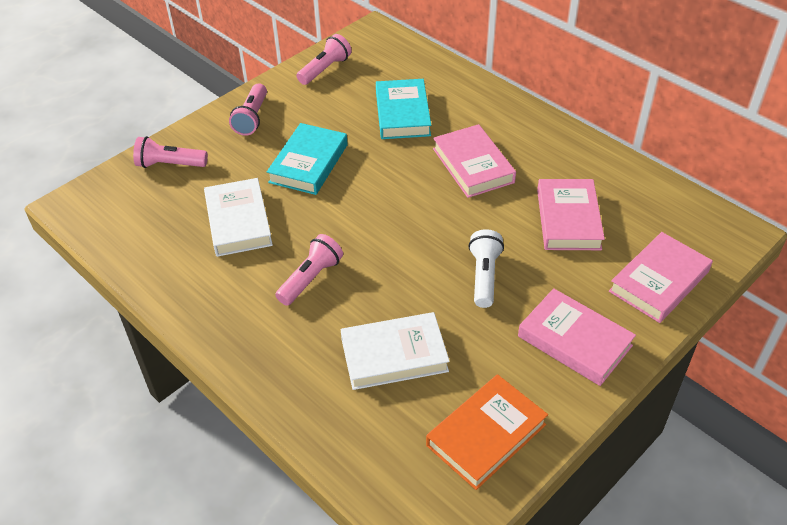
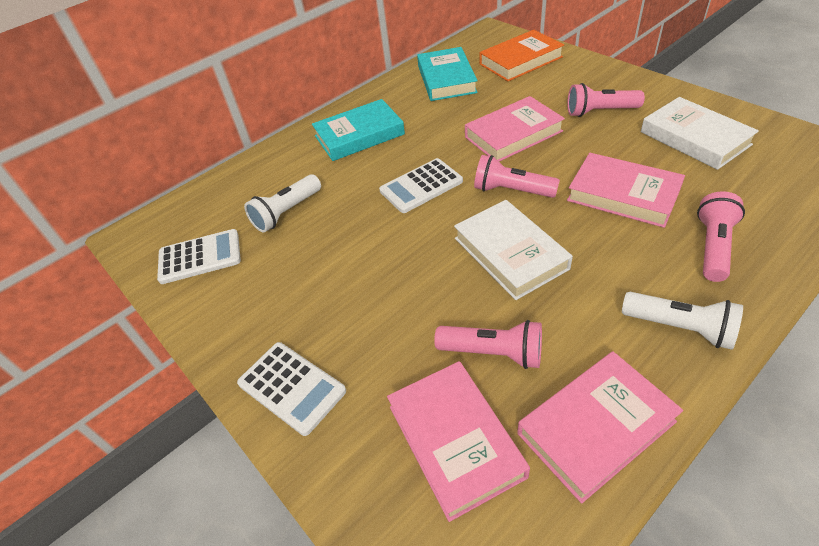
white calculator: 0 -> 3
white flashlight: 1 -> 2

